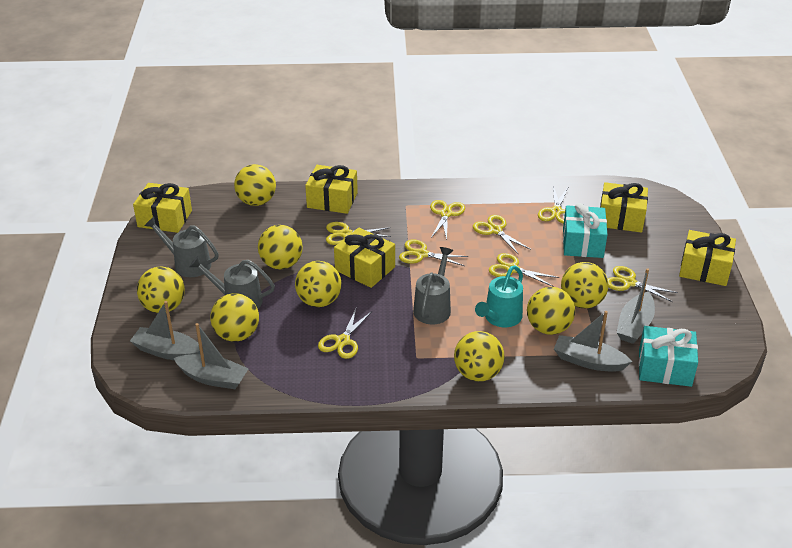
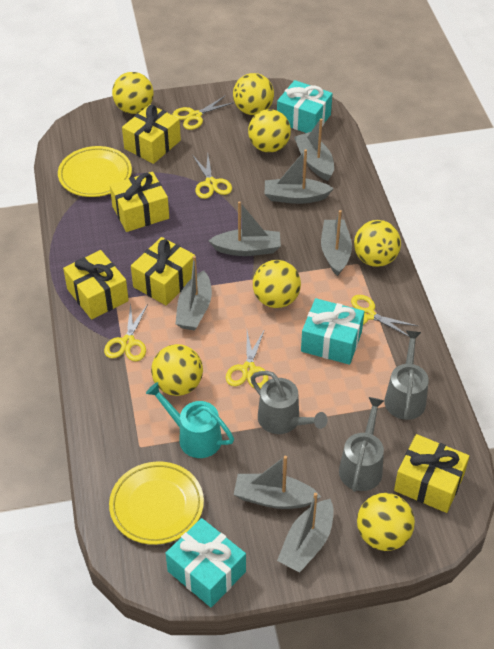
grey boat: 4 -> 7
turquoise gift: 2 -> 3
yellow ball: 8 -> 7
yellow plate: 0 -> 2
yellow scissors: 8 -> 5

